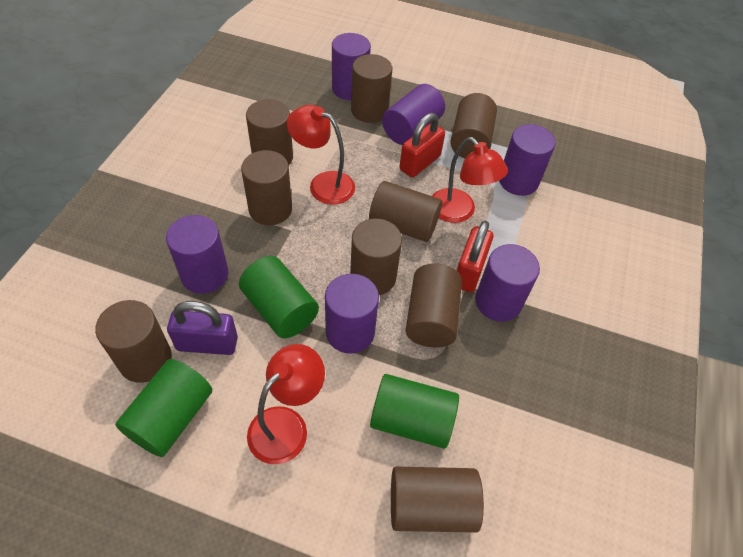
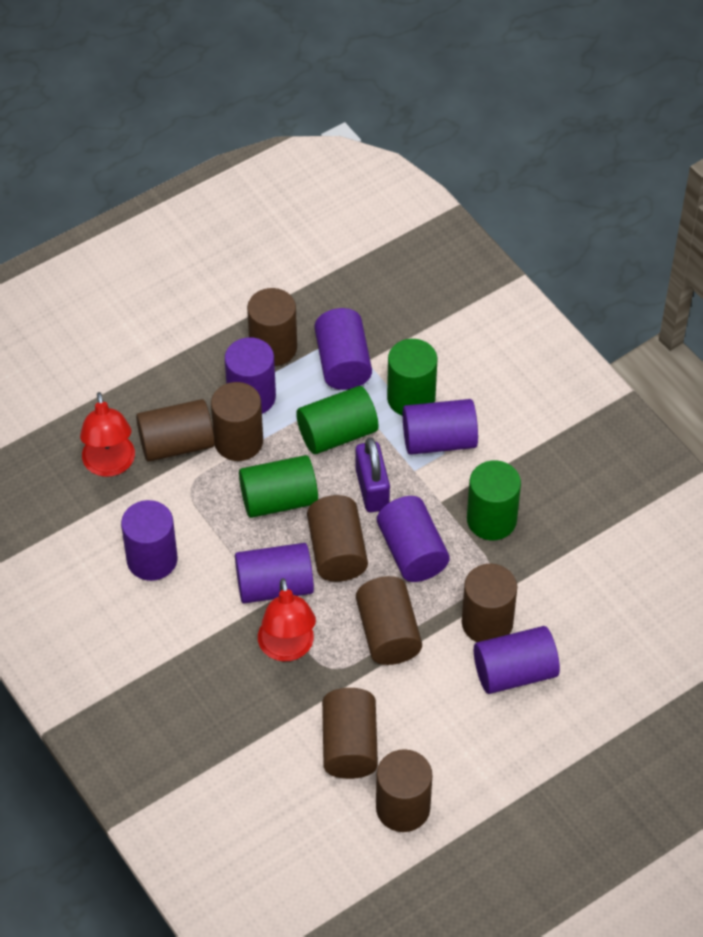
brown cylinder: 9 -> 8
green cylinder: 3 -> 4
purple cylinder: 6 -> 7
red lamp: 3 -> 2
red padlock: 2 -> 0

